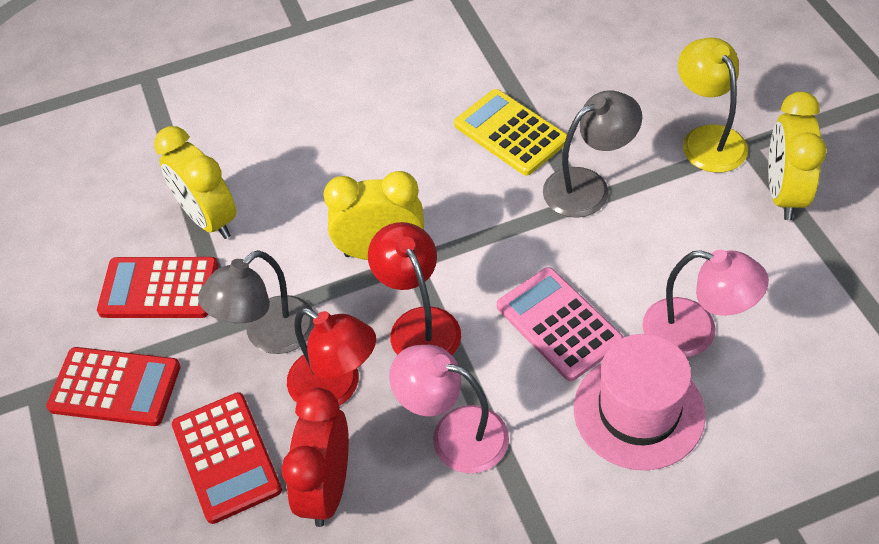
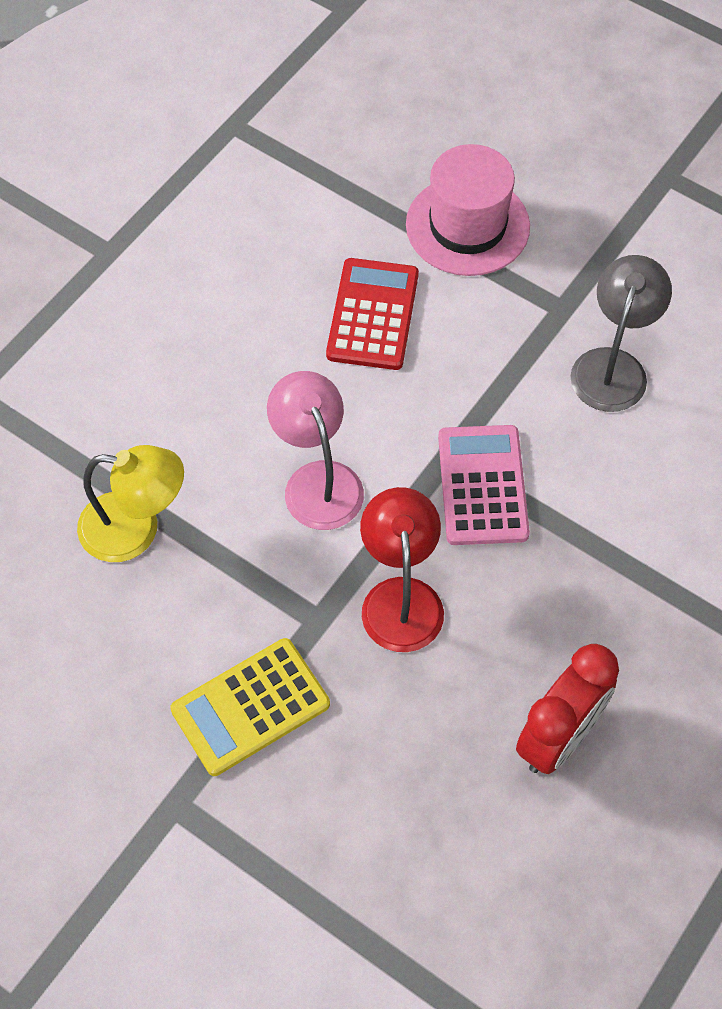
grey lamp: 2 -> 1
pink lamp: 2 -> 1
red calculator: 3 -> 1
red lamp: 2 -> 1
yellow clock: 3 -> 0

